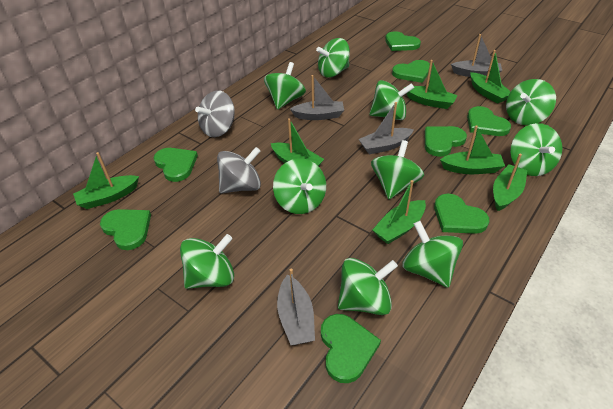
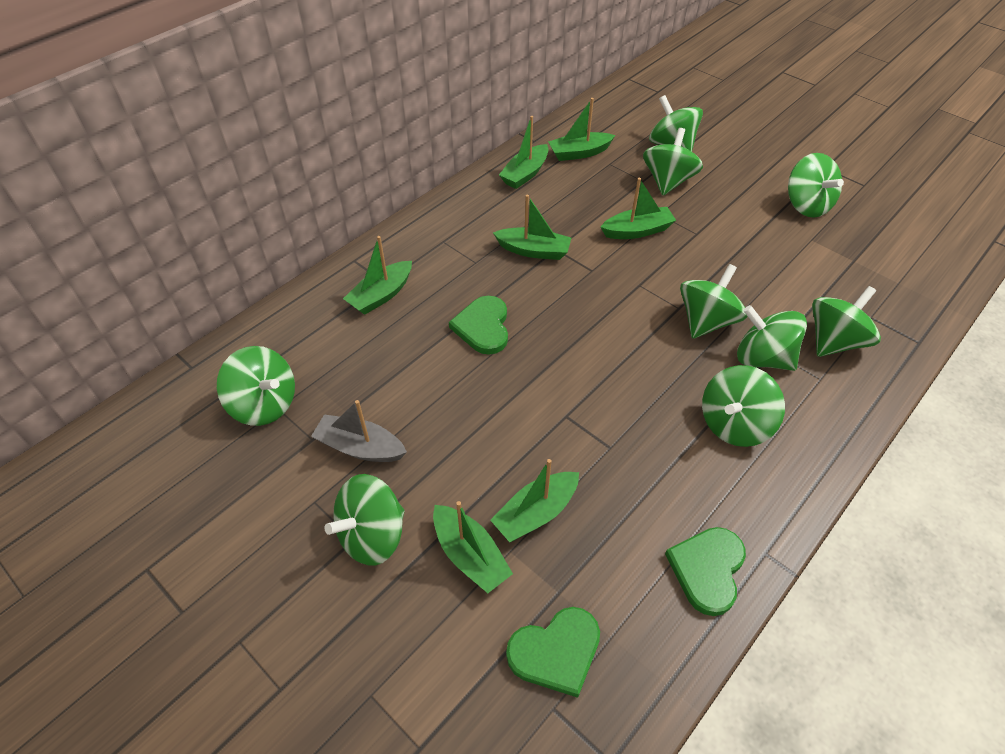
green heart: 8 -> 3
green spinning top: 10 -> 9
grey boat: 4 -> 1
grey spinning top: 2 -> 0

